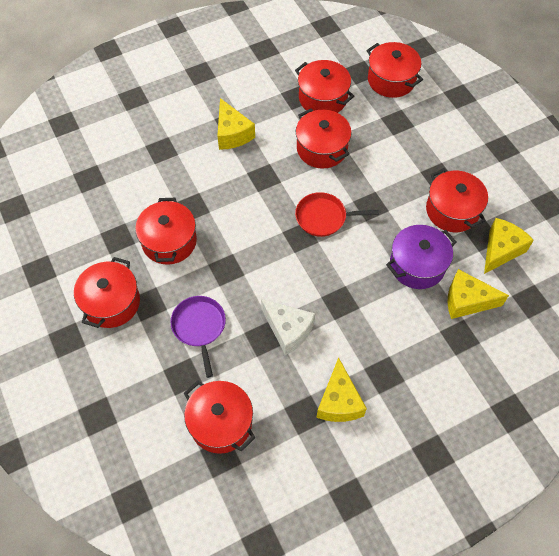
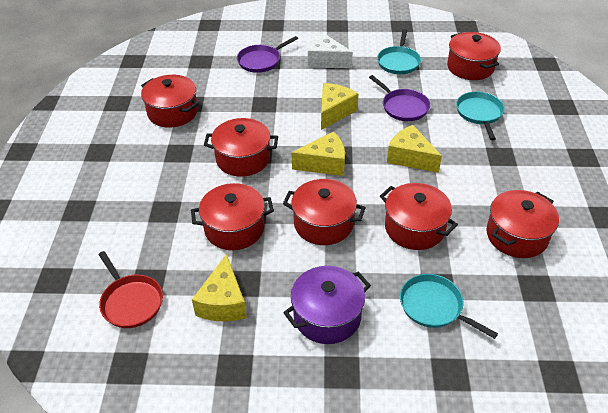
purple pan: 1 -> 2
turquoise pan: 0 -> 3

